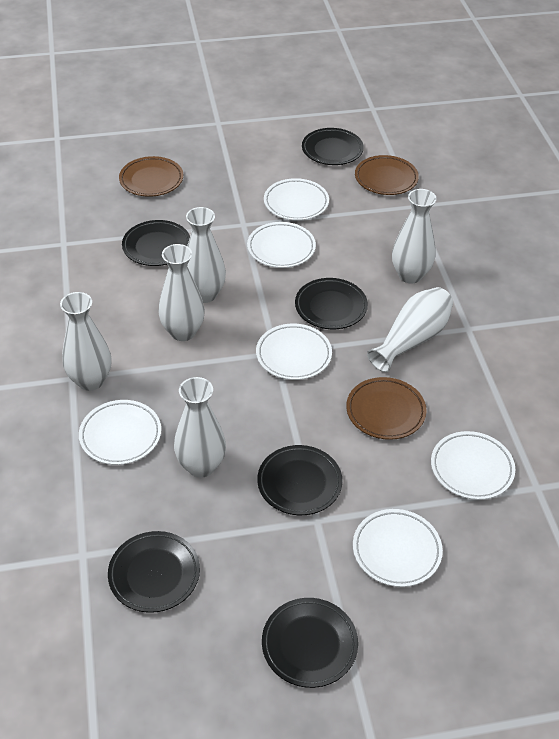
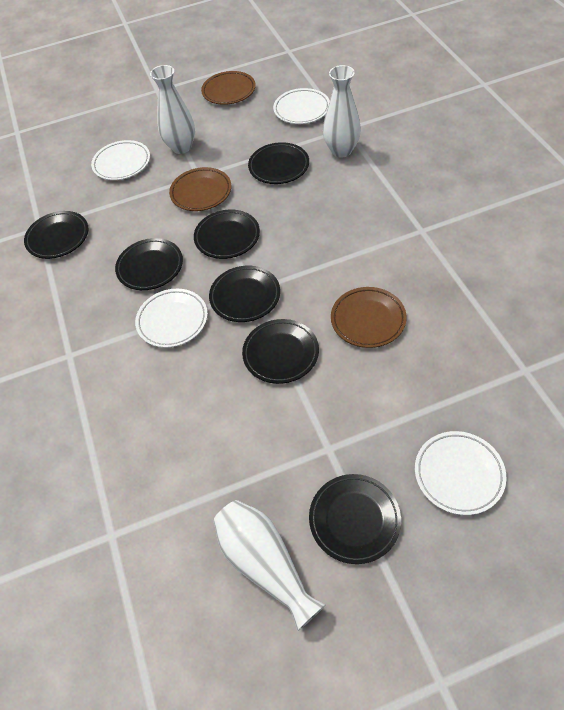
black plate: 6 -> 7
white plate: 6 -> 4
white vase: 6 -> 3

